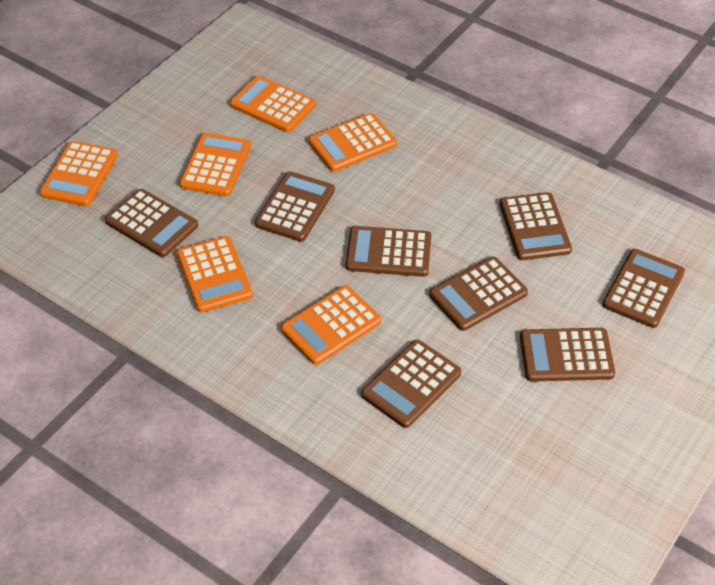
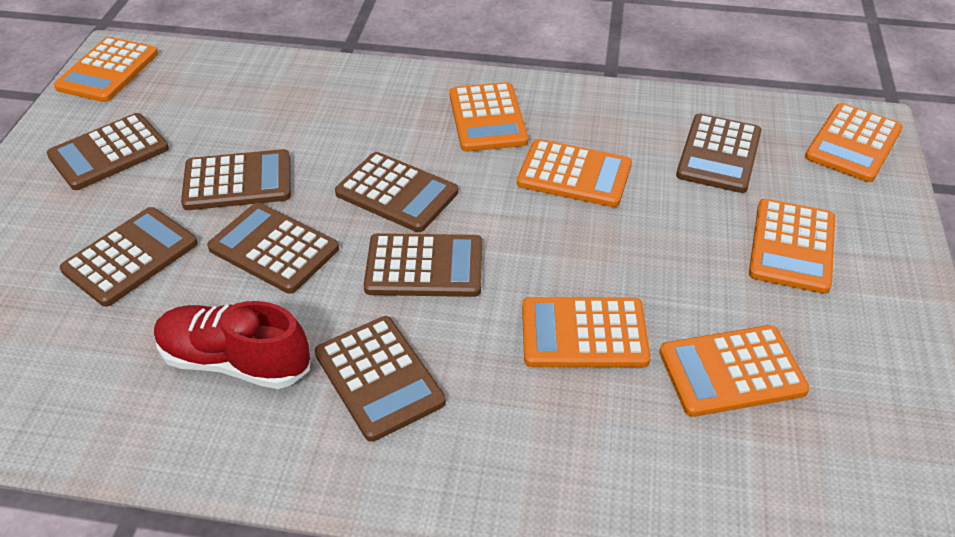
orange calculator: 6 -> 7
red shoe: 0 -> 1

